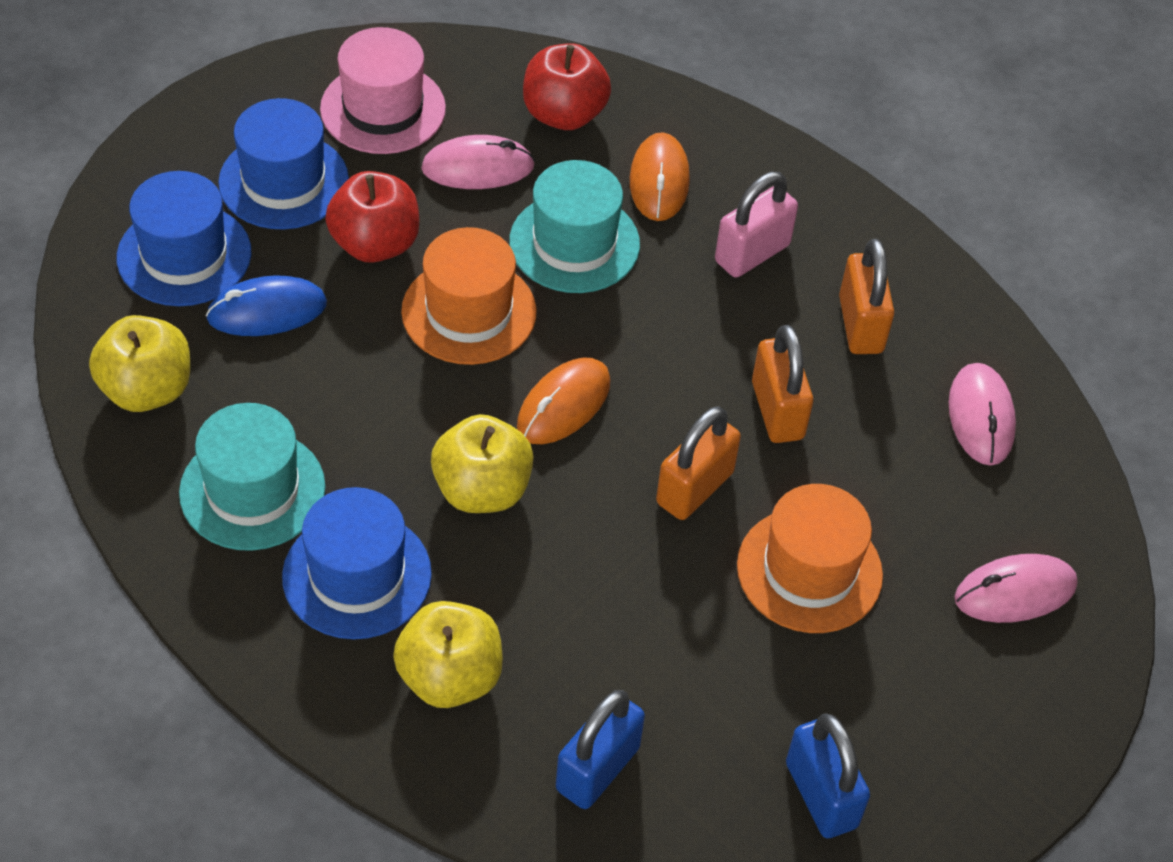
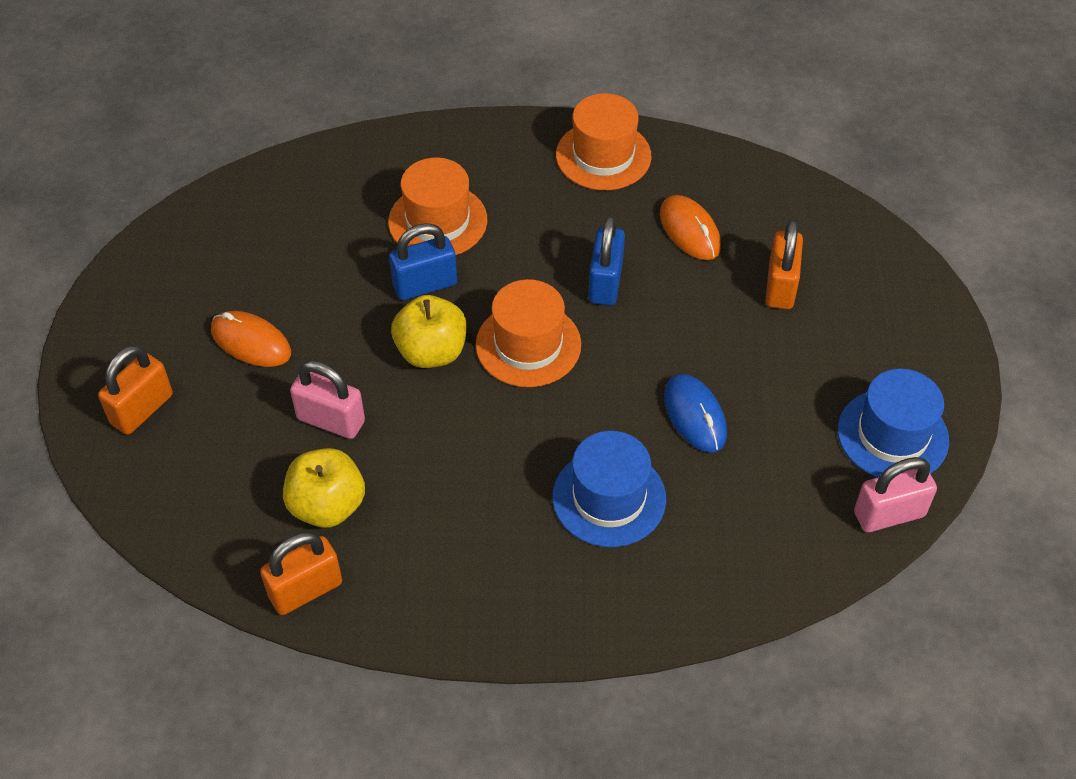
blue hat: 3 -> 2
orange hat: 2 -> 3
pink hat: 1 -> 0
pink mouse: 3 -> 0
pink padlock: 1 -> 2
red apple: 2 -> 0
turquoise hat: 2 -> 0
yellow apple: 3 -> 2

